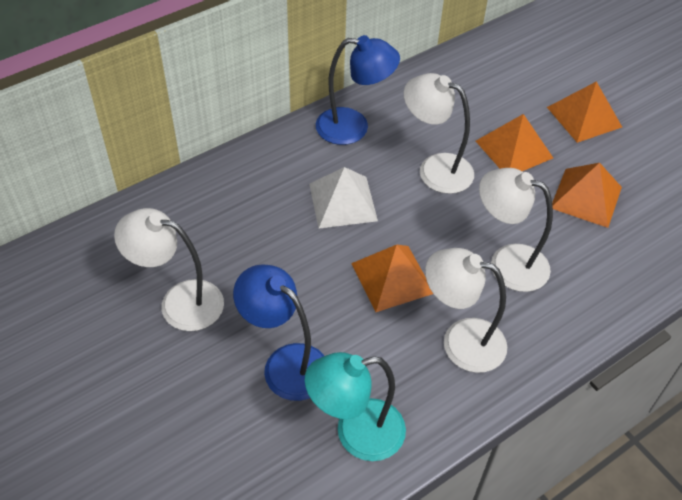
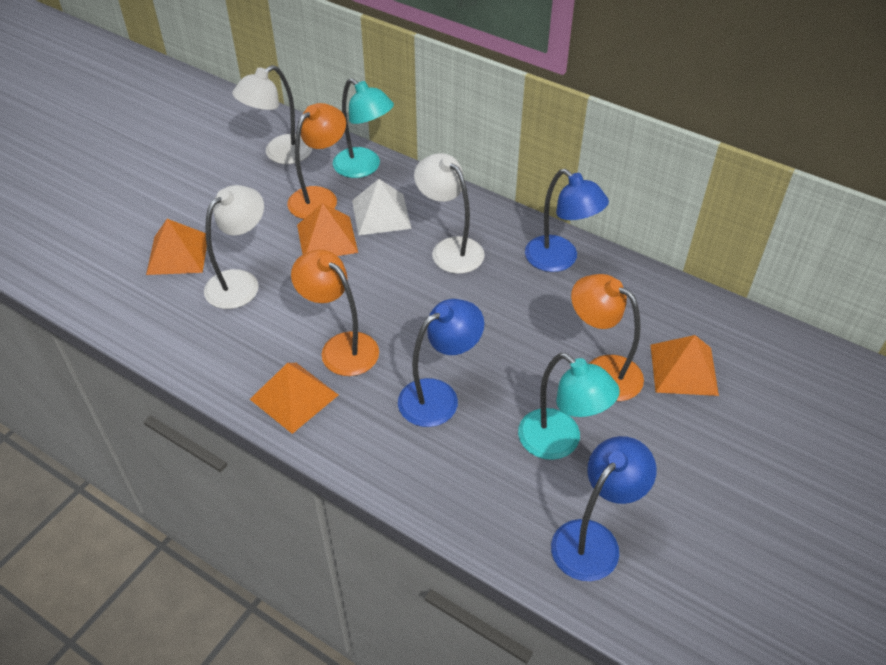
blue lamp: 2 -> 3
orange lamp: 0 -> 3
turquoise lamp: 1 -> 2
white lamp: 4 -> 3

